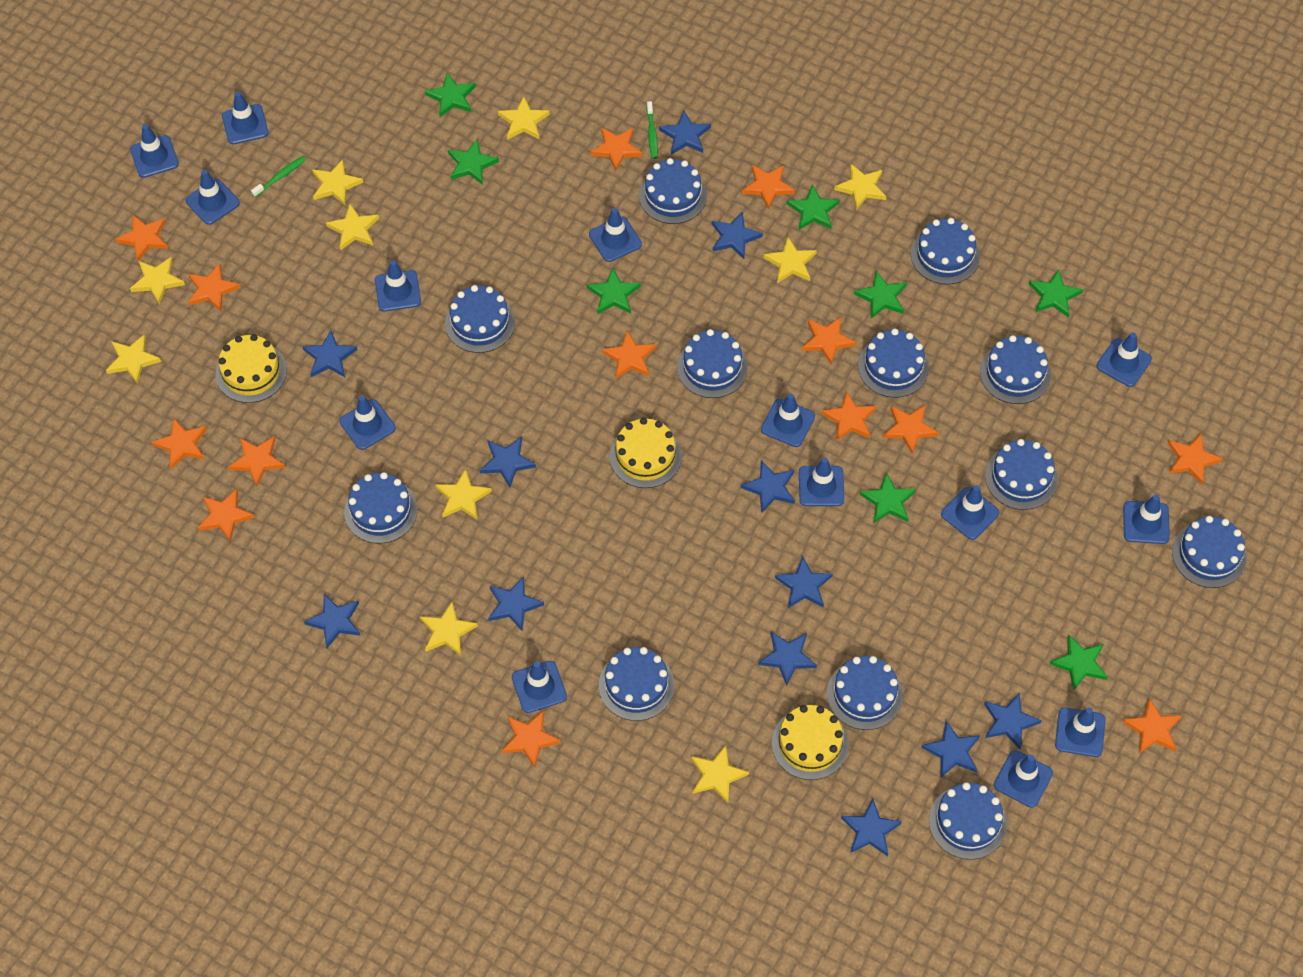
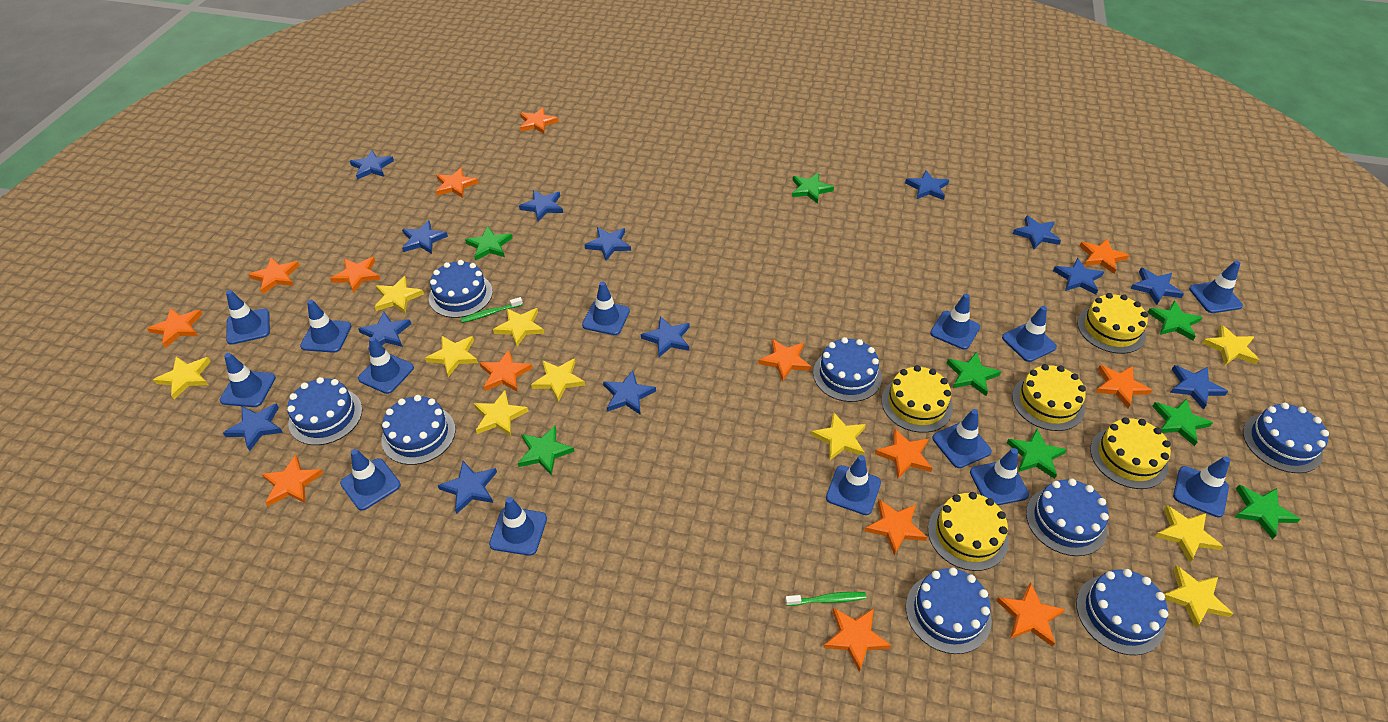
blue cake: 12 -> 8
blue star: 12 -> 14
yellow cake: 3 -> 5

